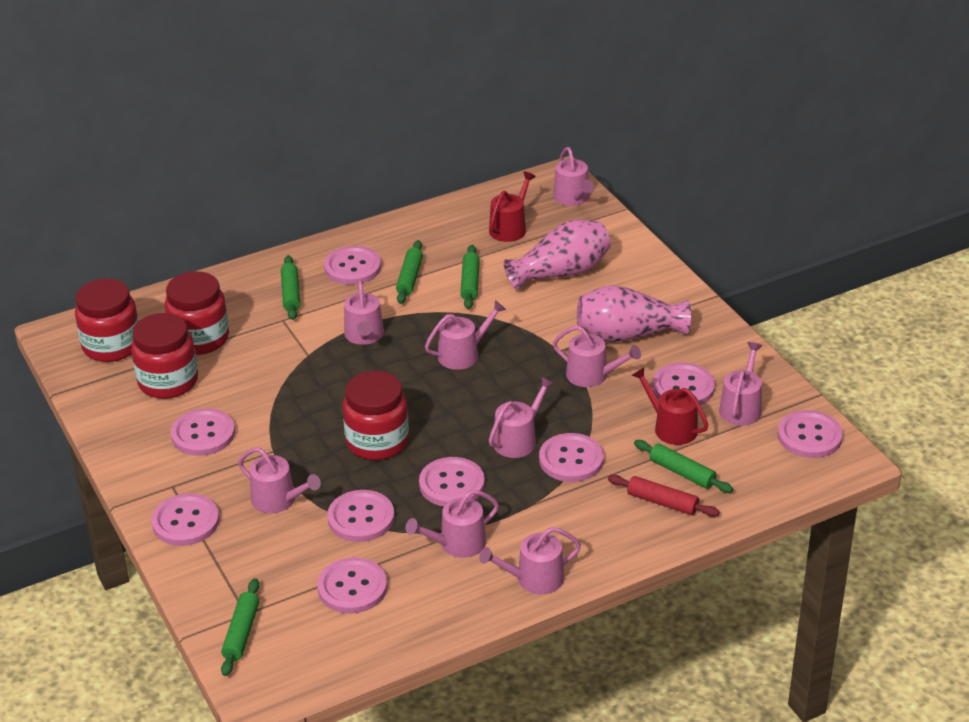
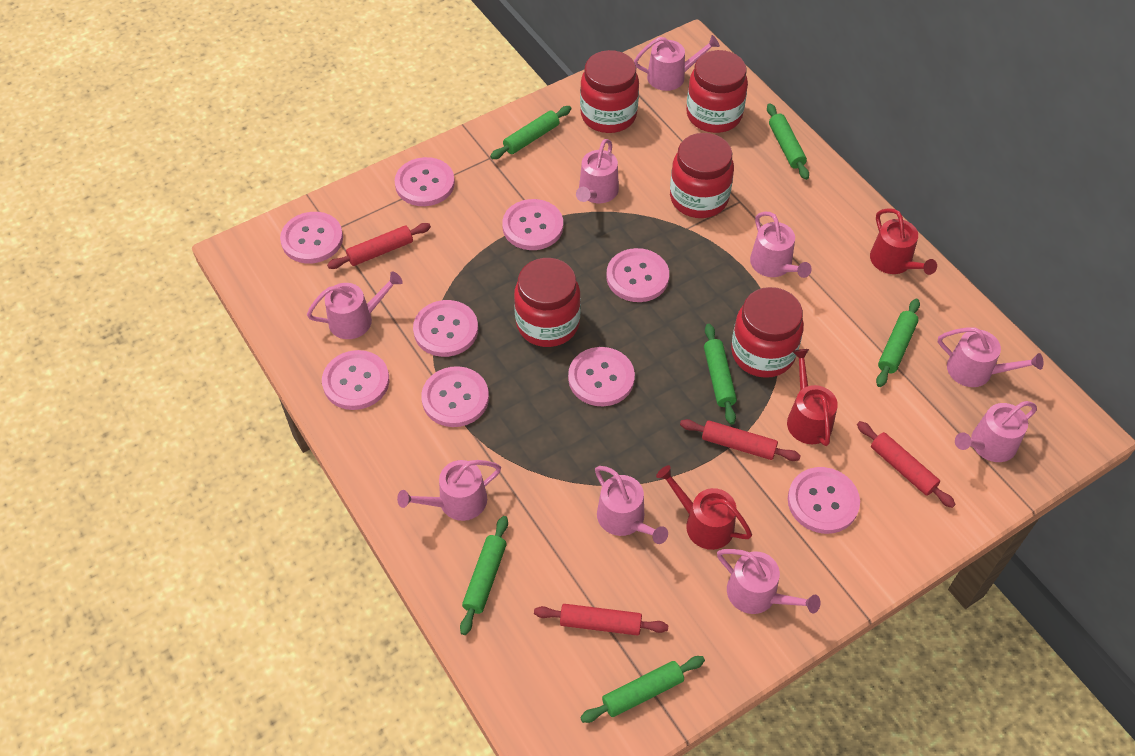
green rolling pin: 5 -> 6
pink vase: 2 -> 0
red jar: 4 -> 5
red rolling pin: 1 -> 4
red watering can: 2 -> 3

